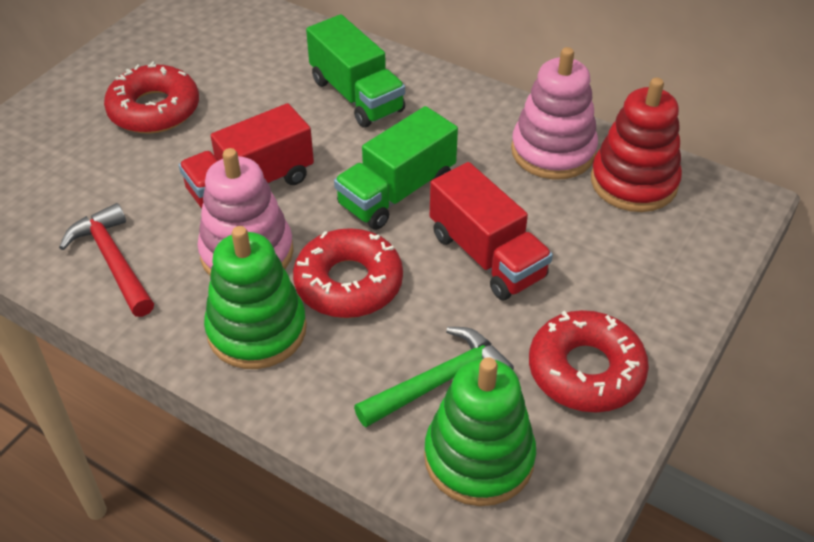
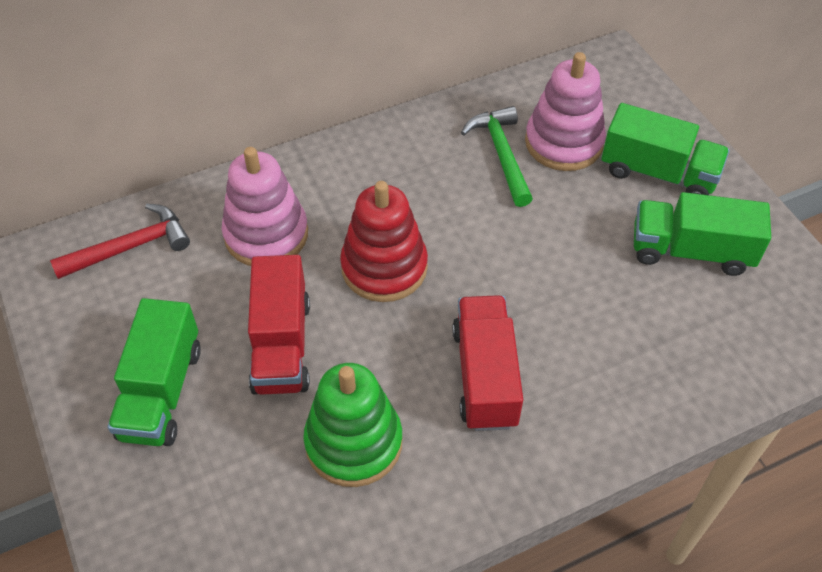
green stacking toy: 2 -> 1
green truck: 2 -> 3
red donut: 3 -> 0

